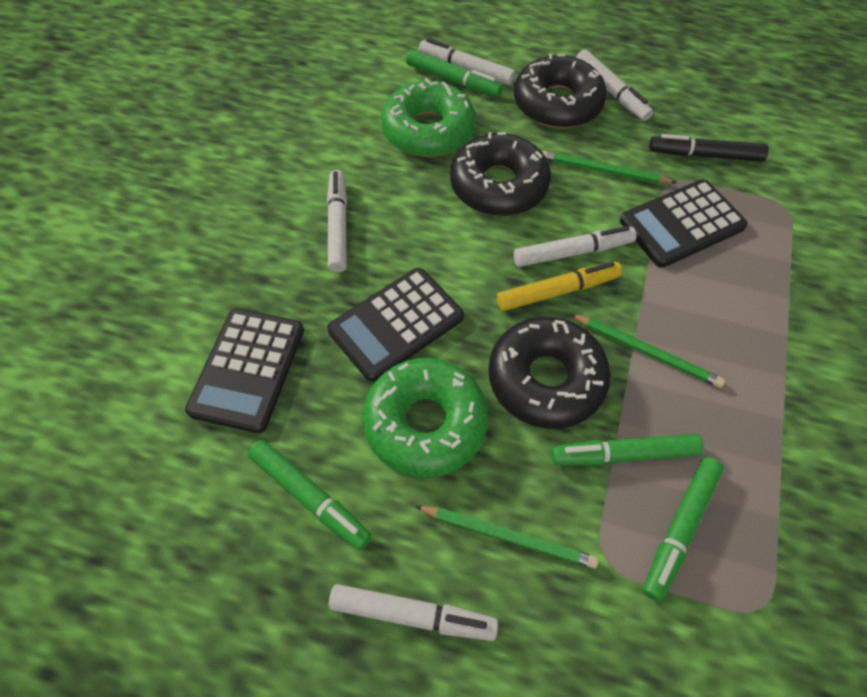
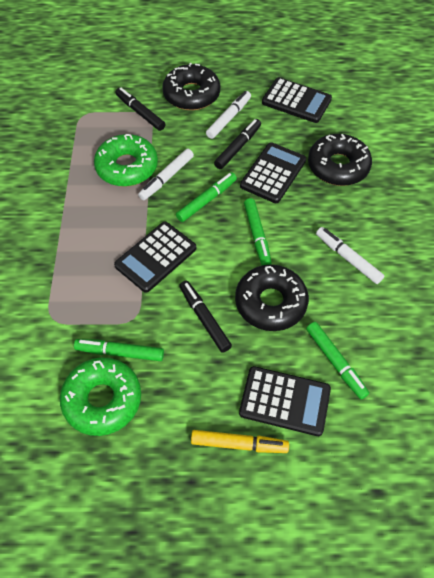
black calculator: 3 -> 4
black marker: 1 -> 3
green pencil: 3 -> 0
white marker: 5 -> 3

